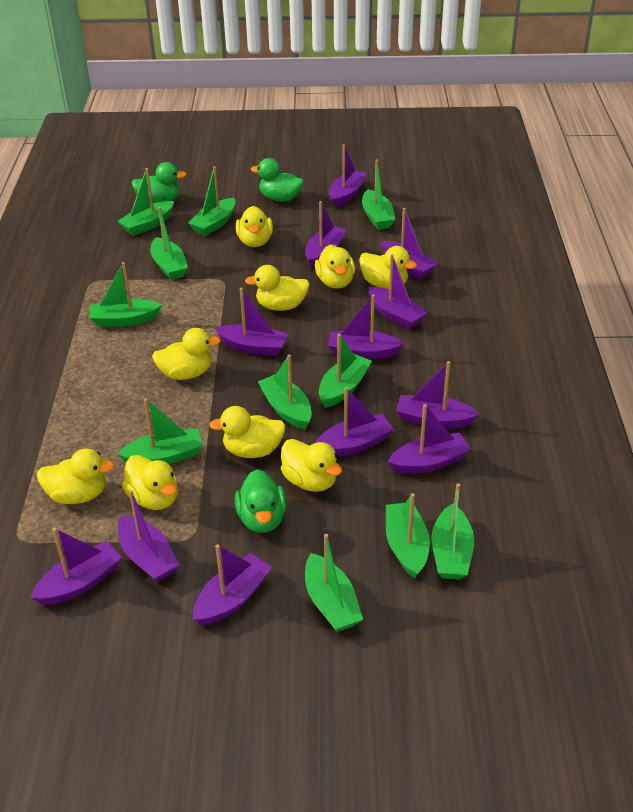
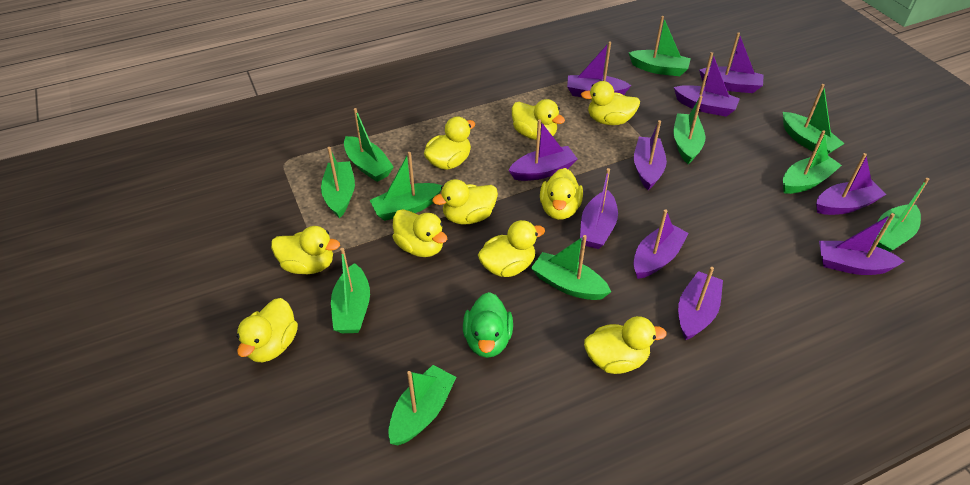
green duck: 3 -> 1
purple boat: 12 -> 10
yellow duck: 9 -> 10

